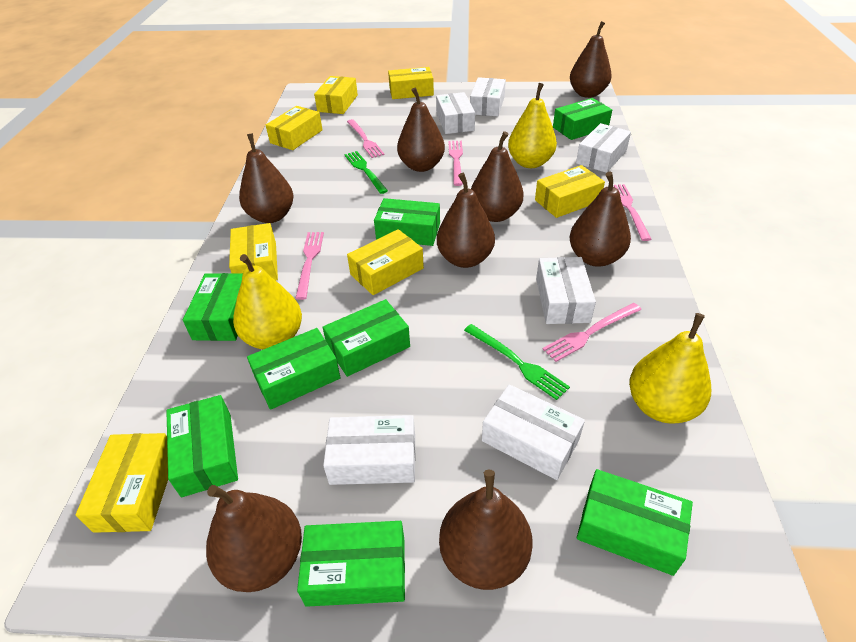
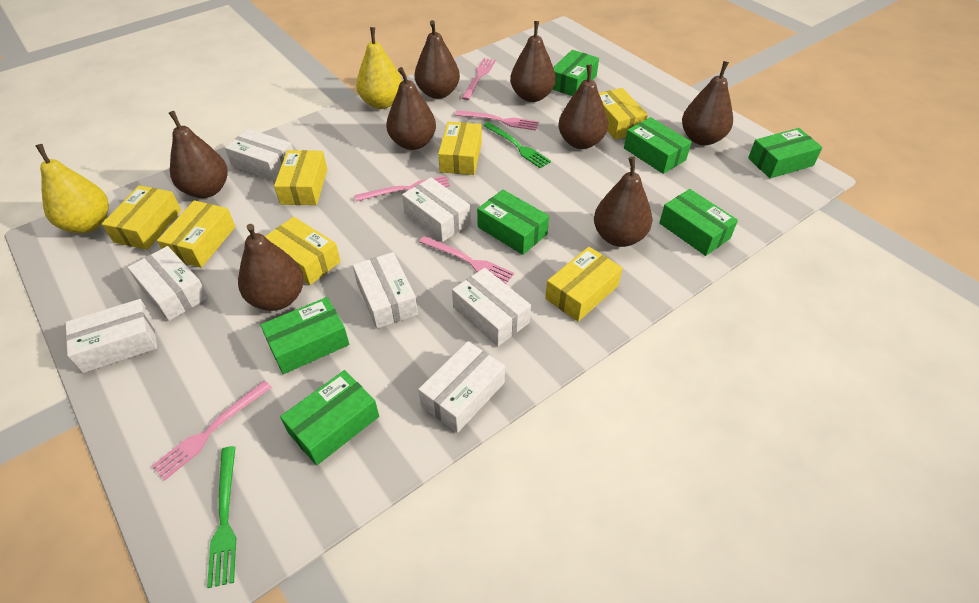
green box: 8 -> 7
white box: 6 -> 7
yellow pear: 3 -> 2

